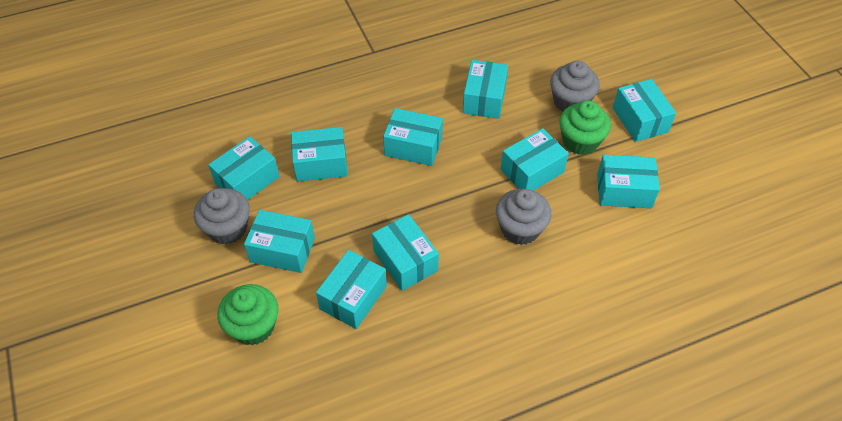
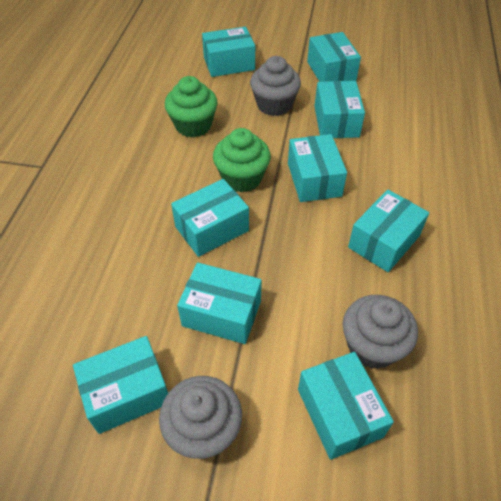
turquoise box: 10 -> 9

